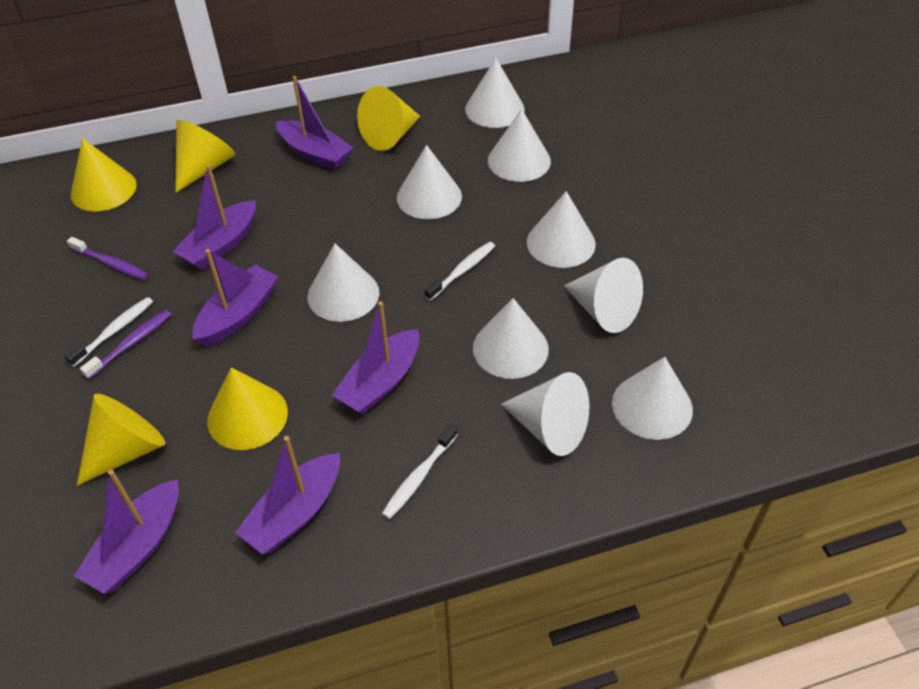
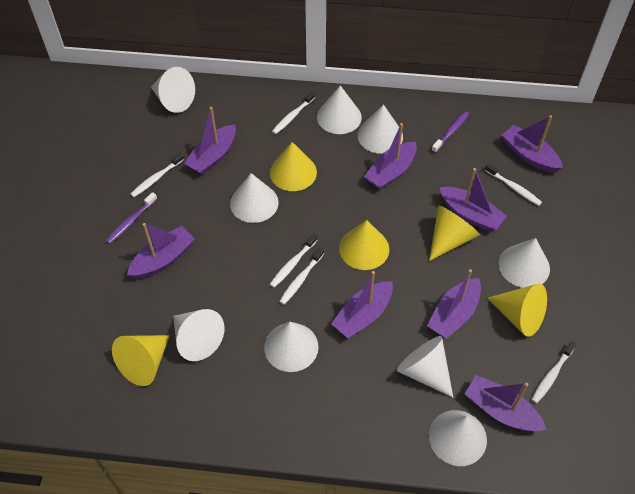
purple boat: 6 -> 8
white toothbrush: 3 -> 6

